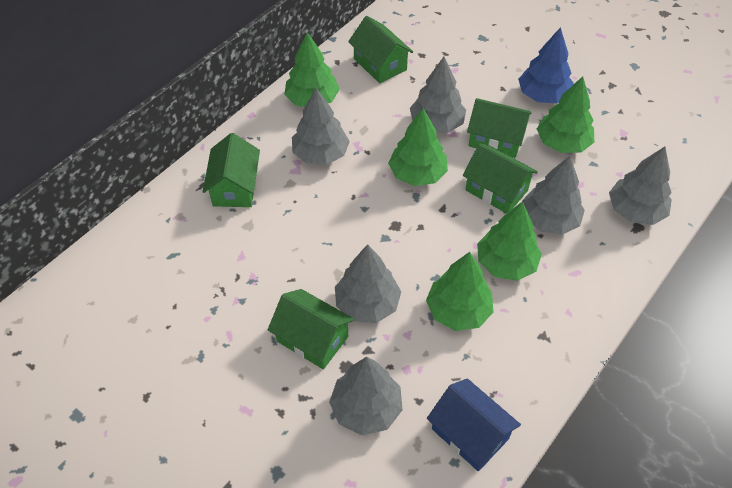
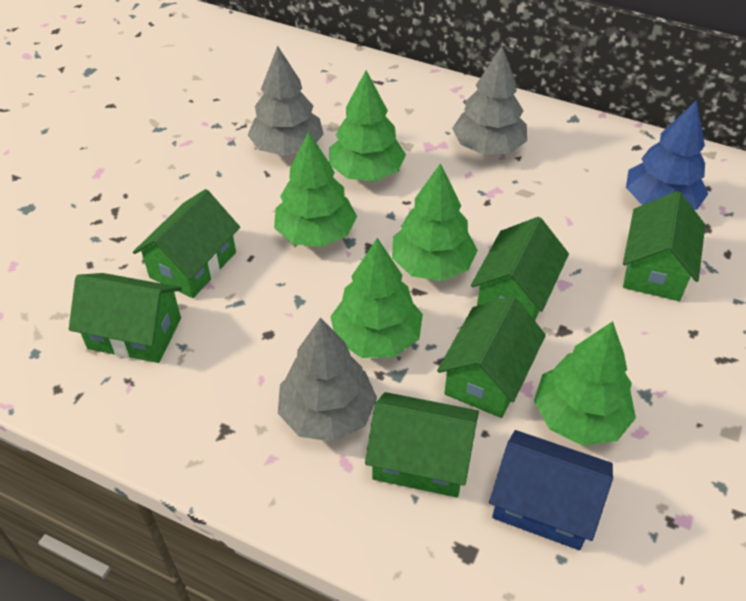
green house: 5 -> 6
grey tree: 6 -> 3

